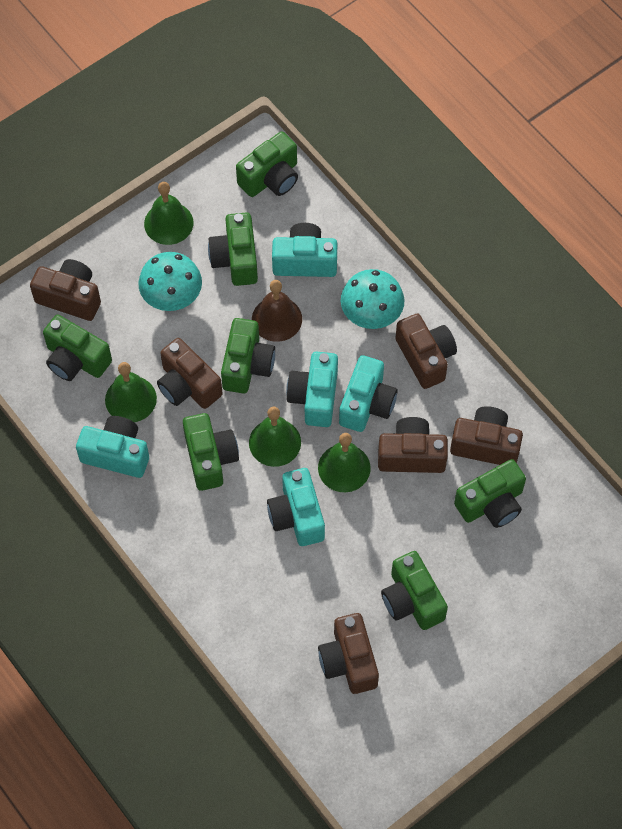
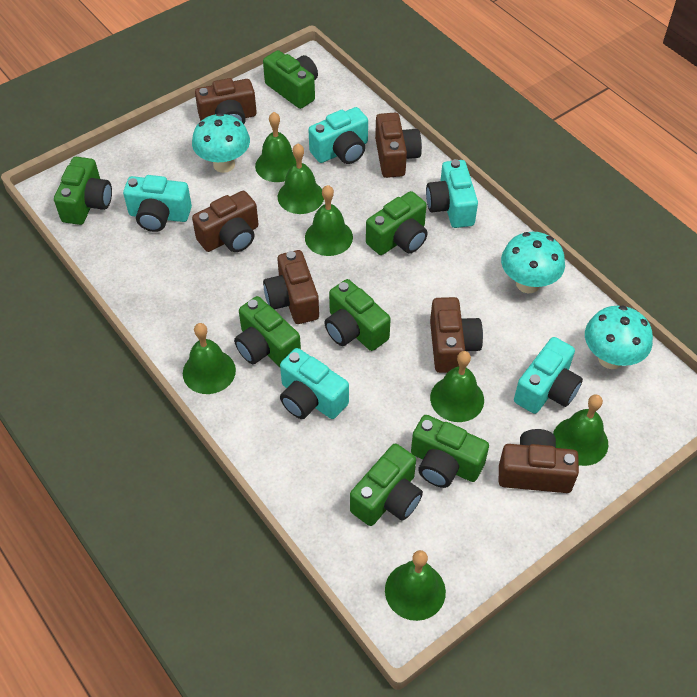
brown bell: 1 -> 0
green bell: 4 -> 7
turquoise mushroom: 2 -> 3

